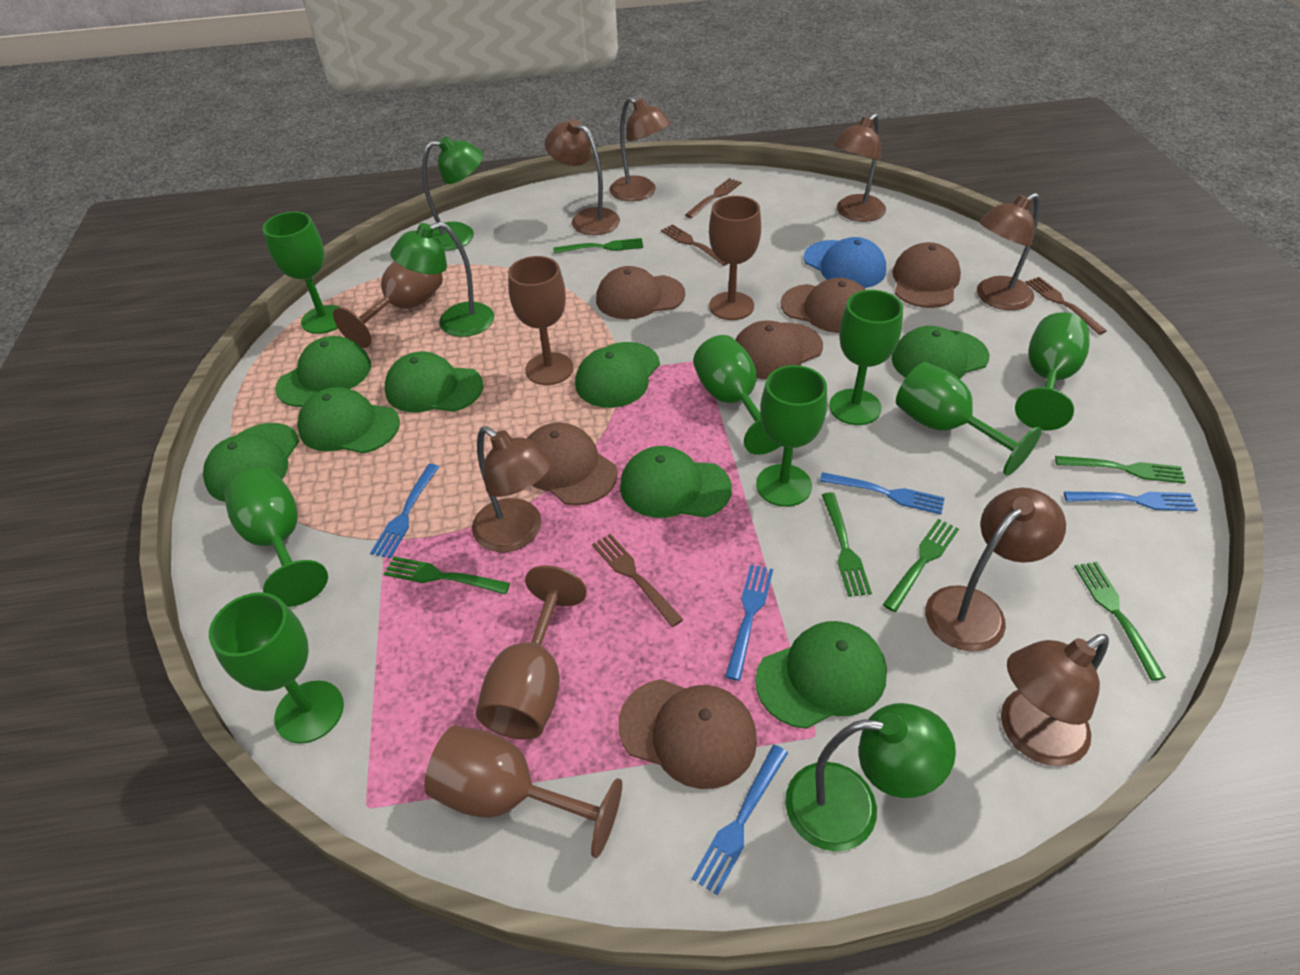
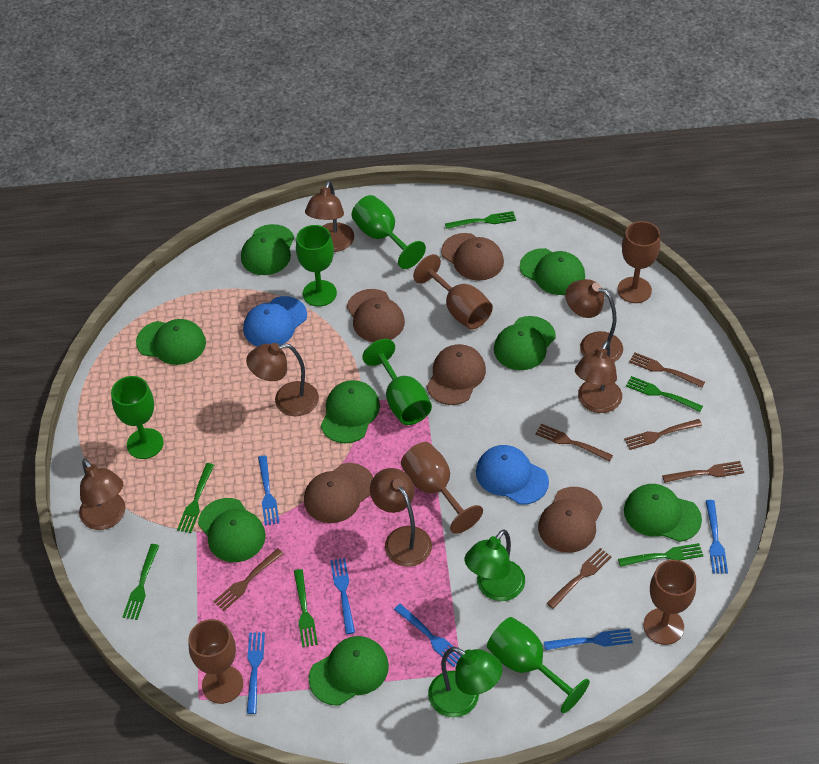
blue cap: 1 -> 2
blue fork: 5 -> 6
brown cap: 6 -> 5
brown fork: 4 -> 6
brown lamp: 7 -> 6
green goblet: 8 -> 5
green lamp: 3 -> 2

